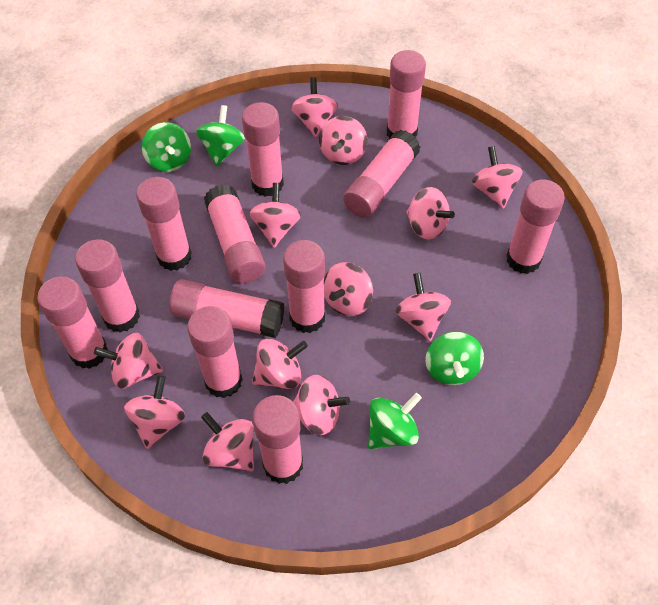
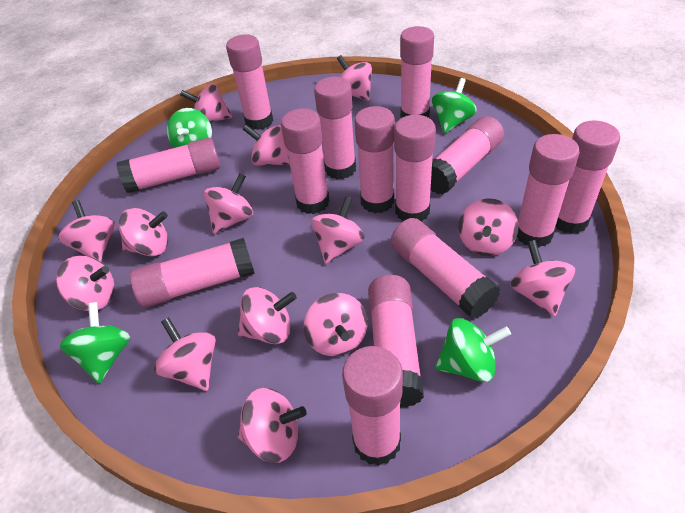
pink glue stick: 12 -> 14
pink spinning top: 12 -> 14

